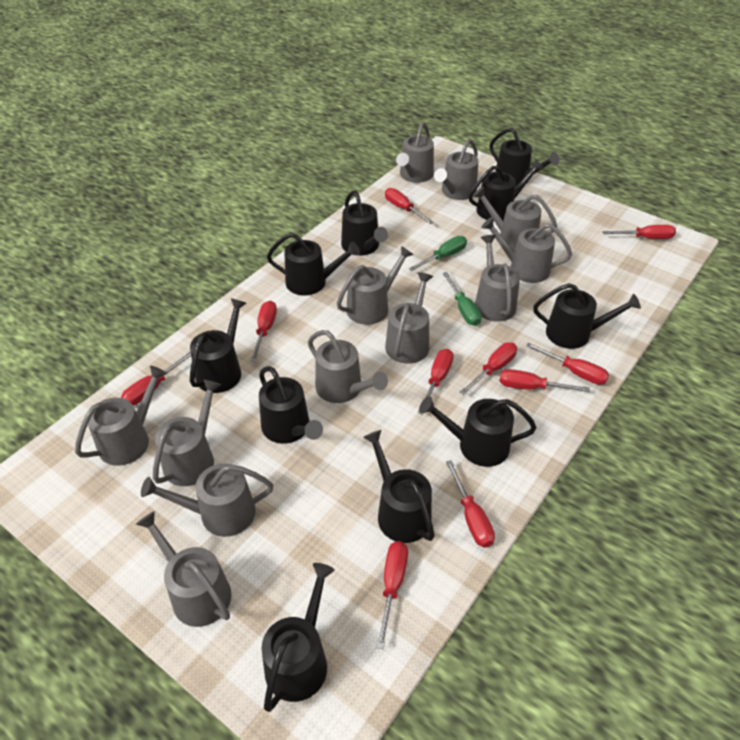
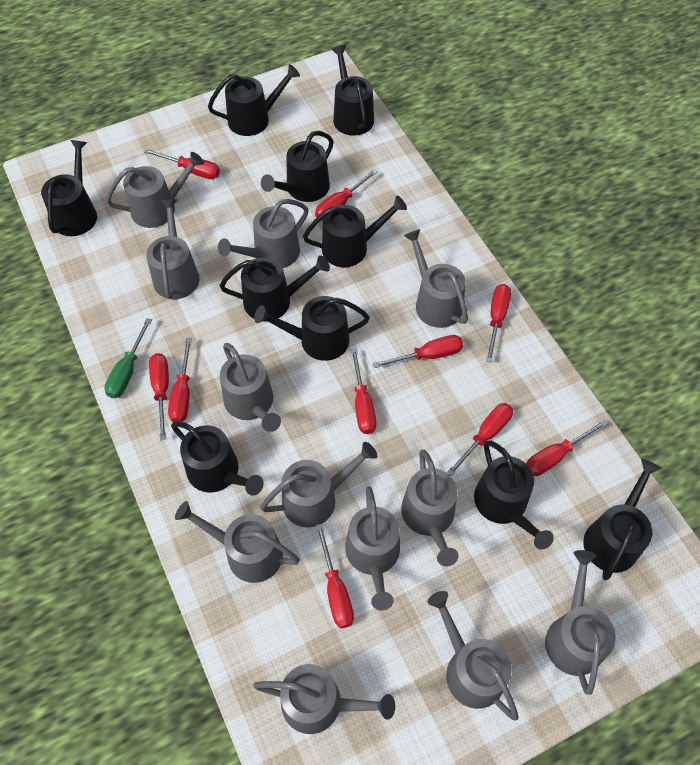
green screwdriver: 2 -> 1

